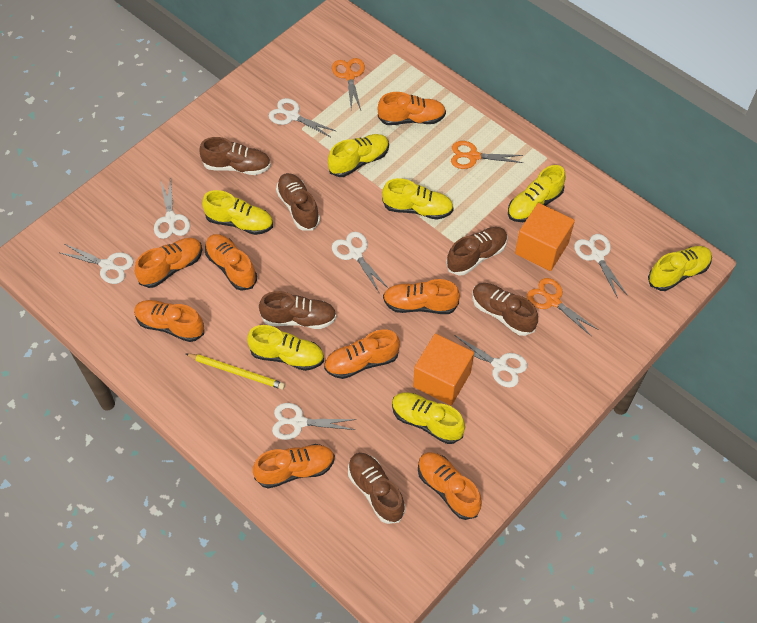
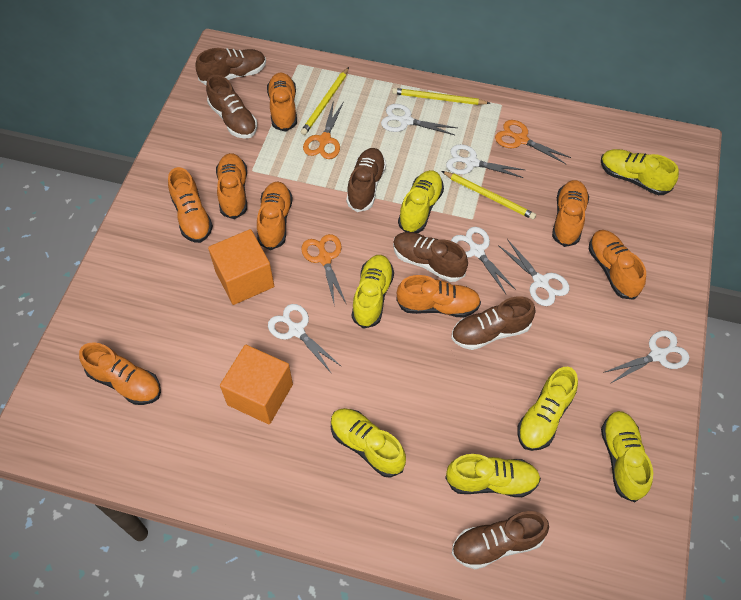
white scissors: 7 -> 6
yellow pencil: 1 -> 3

